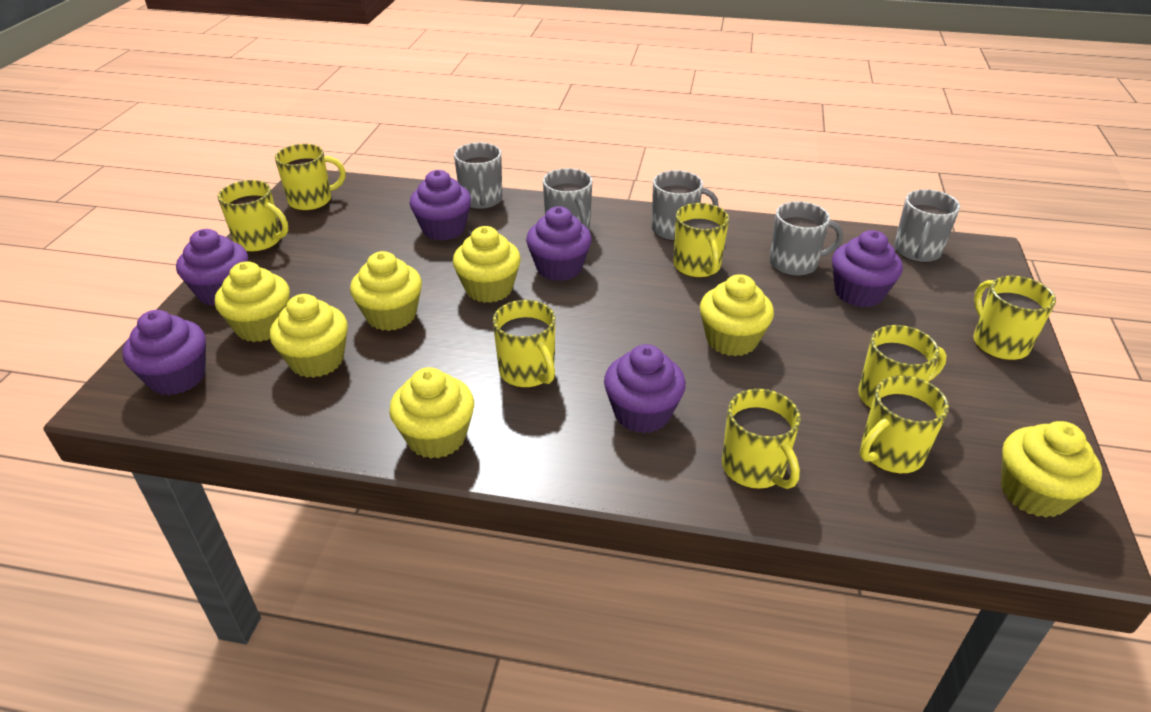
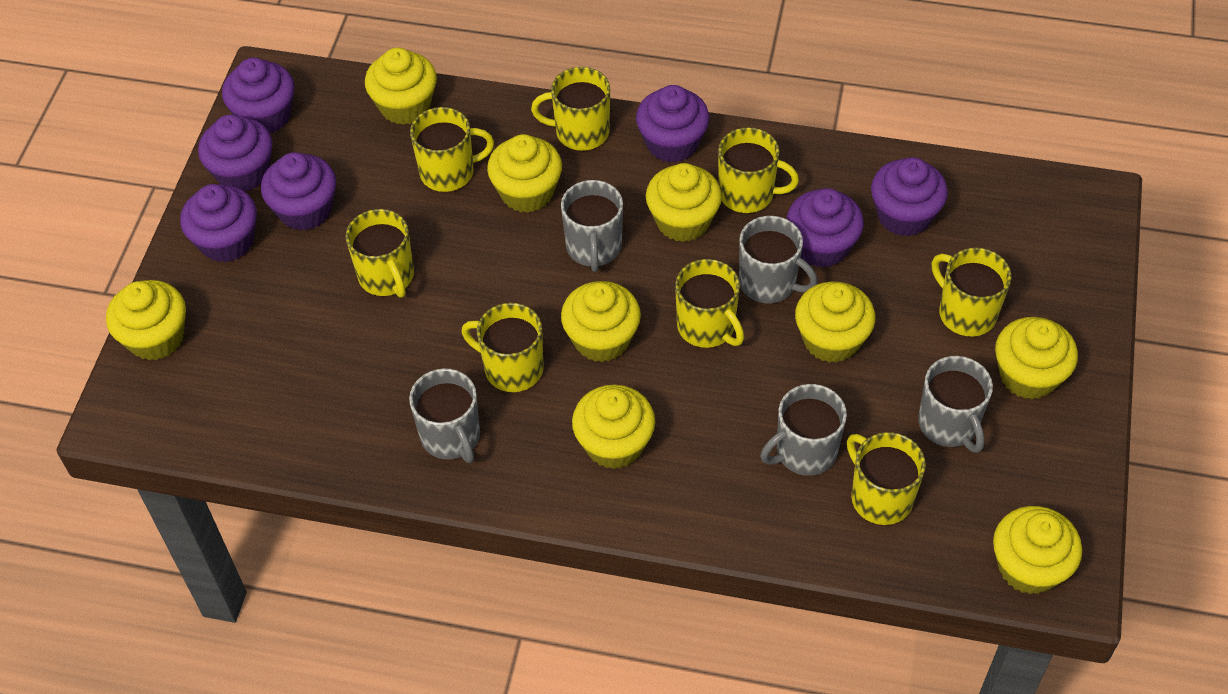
purple cupcake: 6 -> 7
yellow cupcake: 7 -> 9

